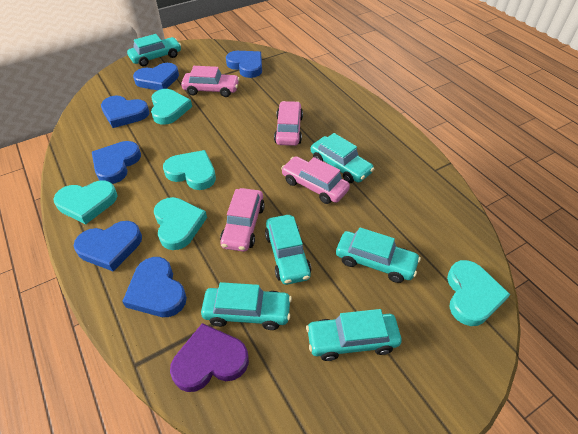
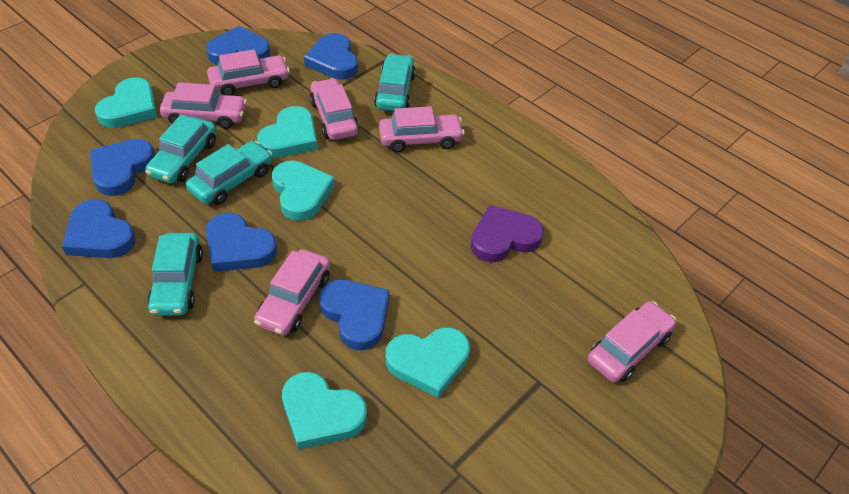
pink car: 4 -> 6
turquoise car: 6 -> 4

